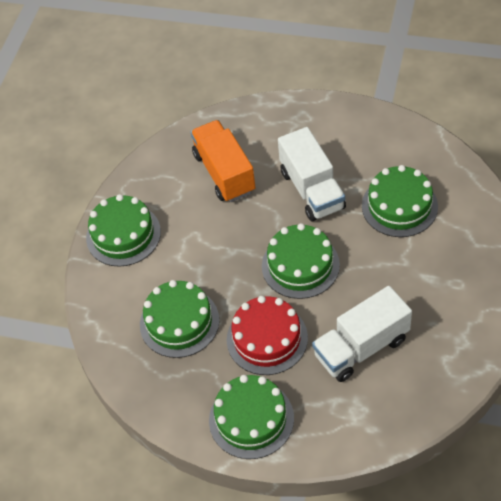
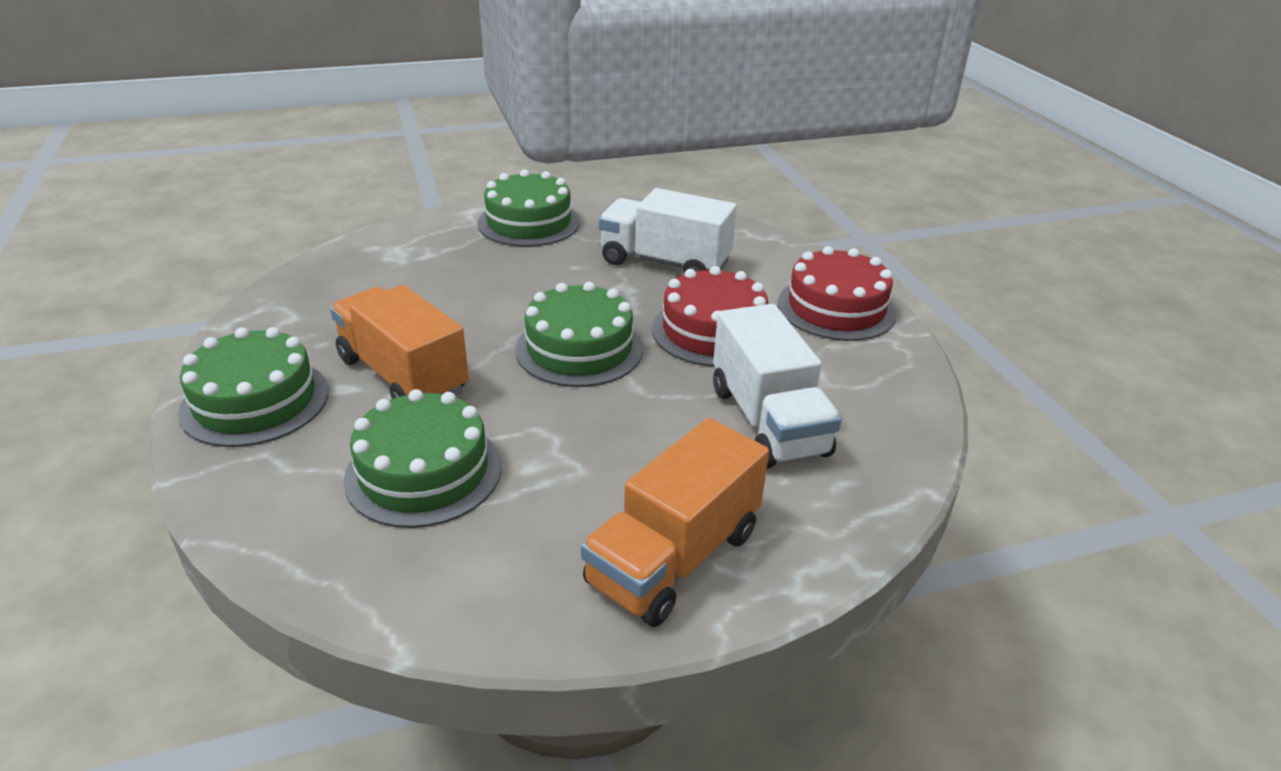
green cake: 5 -> 4
orange truck: 1 -> 2
red cake: 1 -> 2

